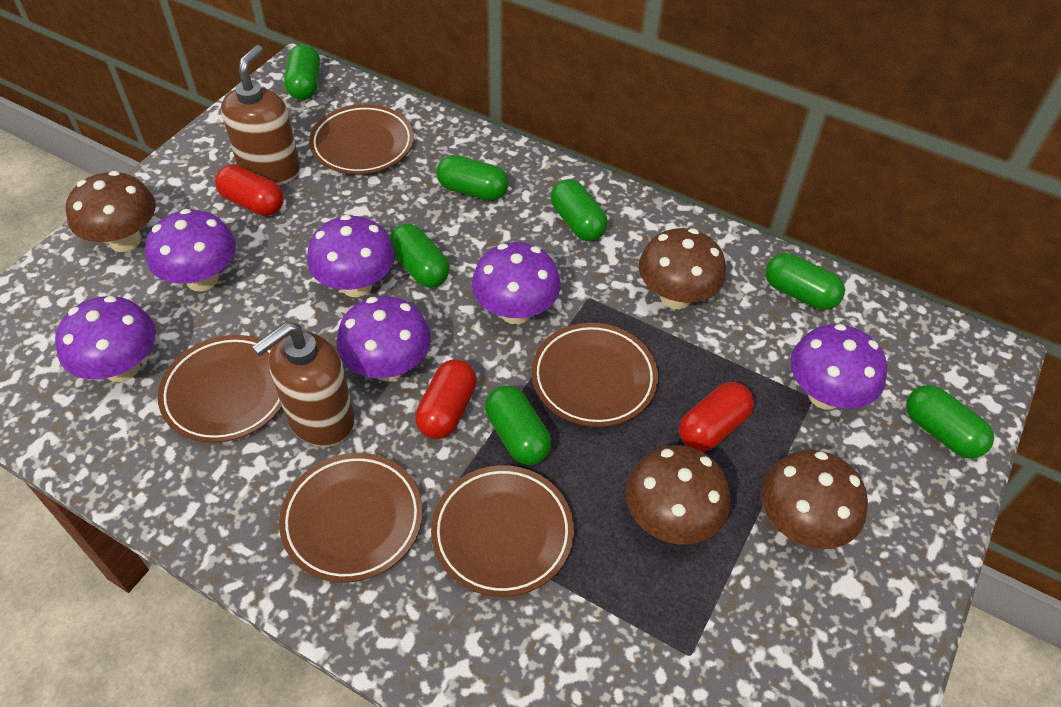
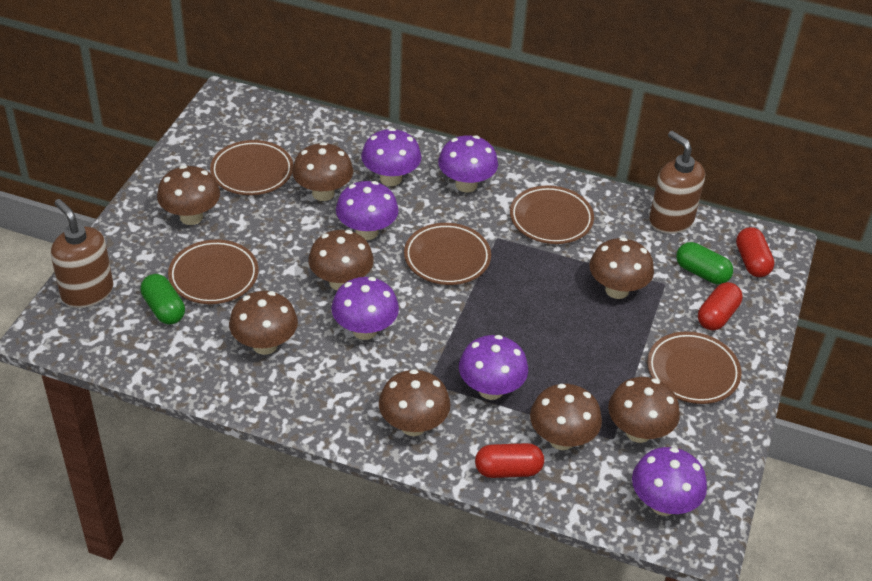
brown mushroom: 4 -> 8
green capsule: 7 -> 2

